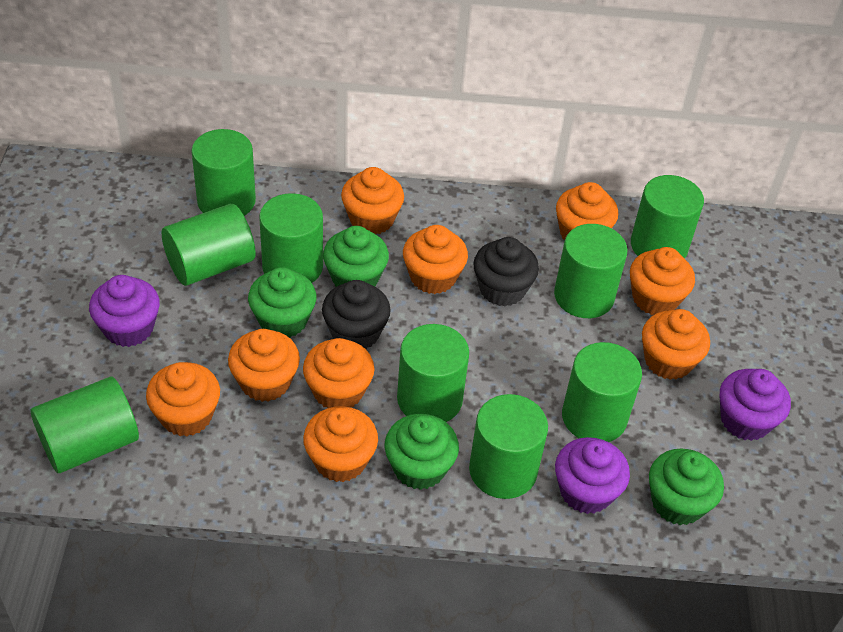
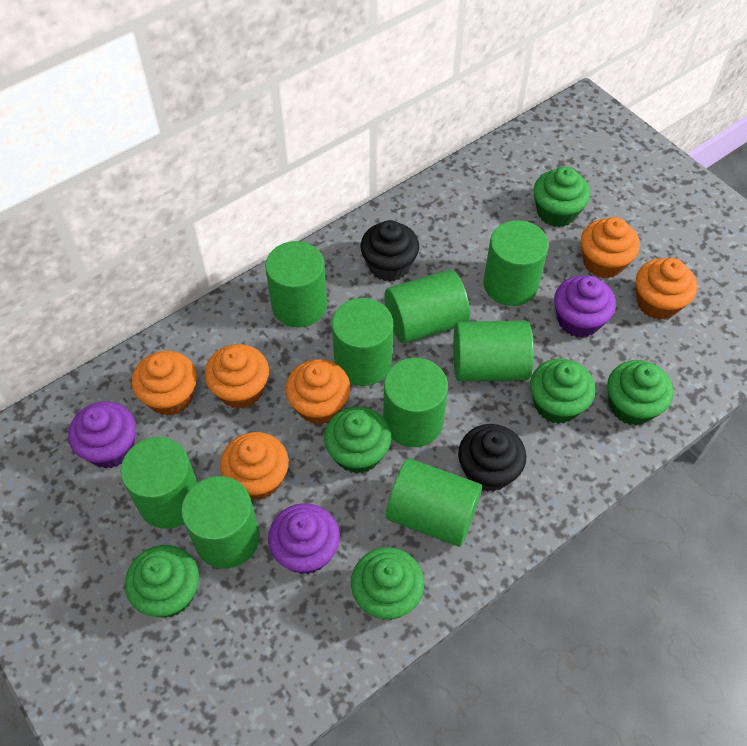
green cupcake: 4 -> 6
orange cupcake: 9 -> 6

